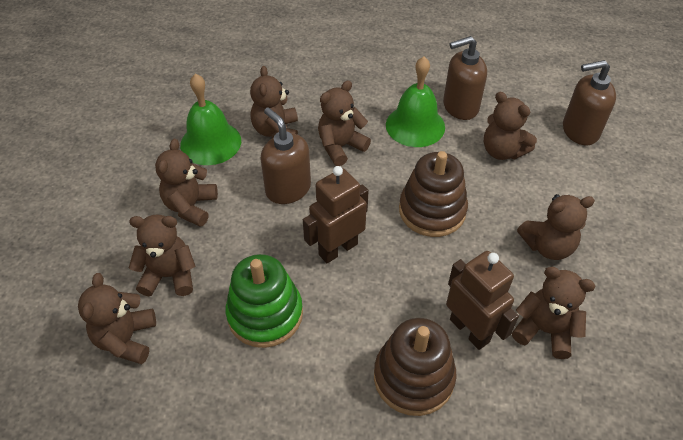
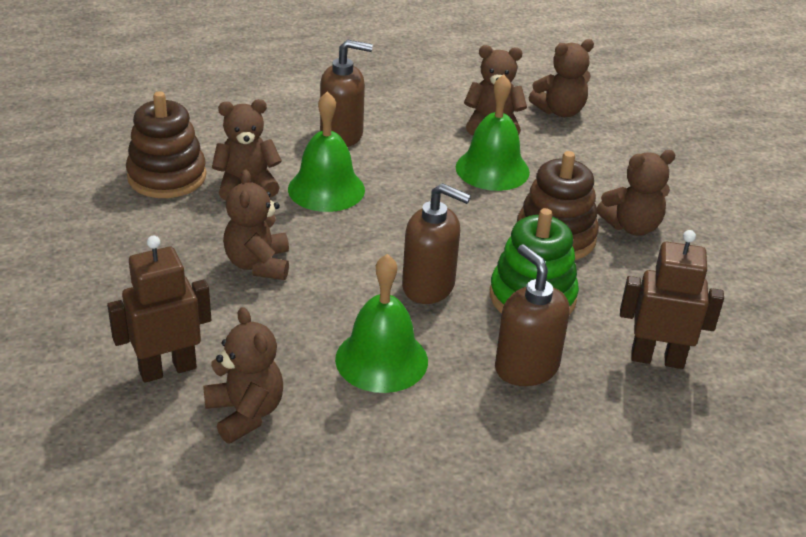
brown teddy bear: 8 -> 6
green bell: 2 -> 3

